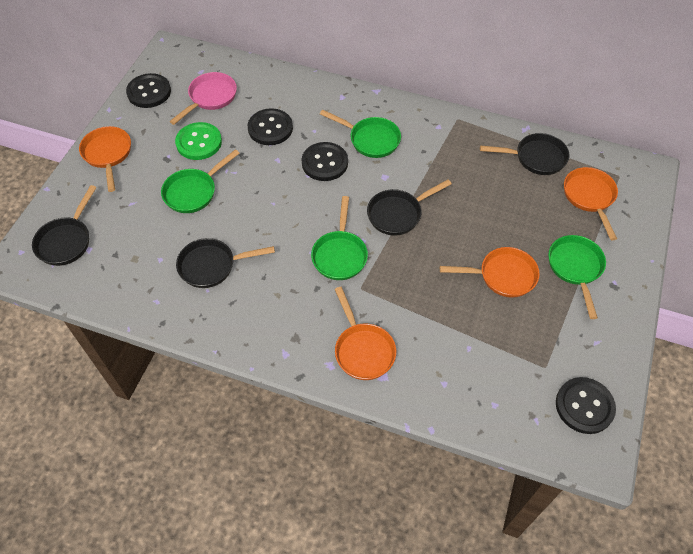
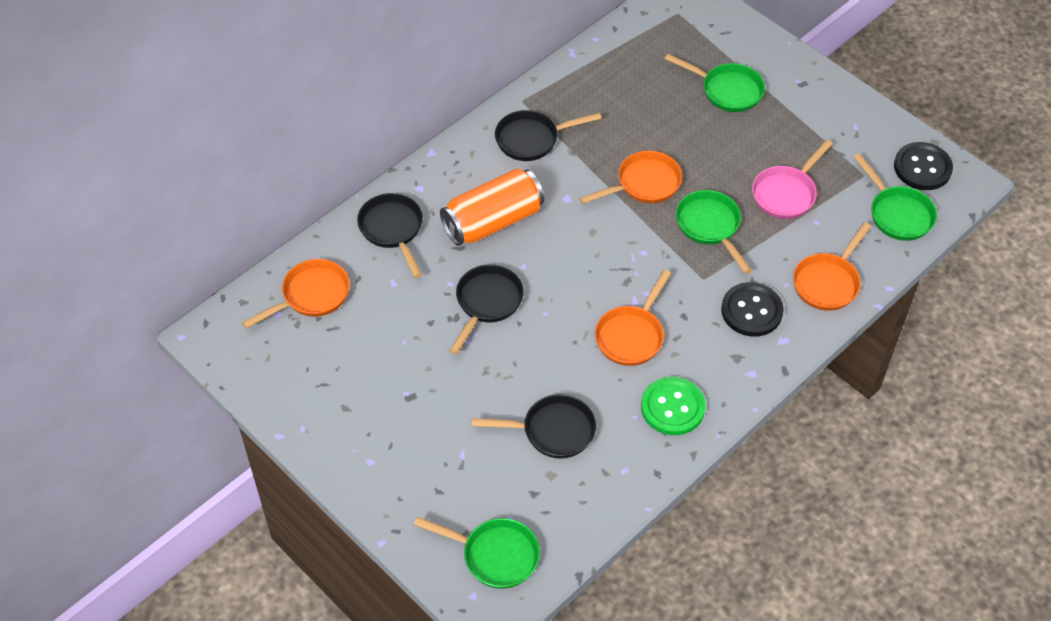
black button: 4 -> 2
orange can: 0 -> 1

